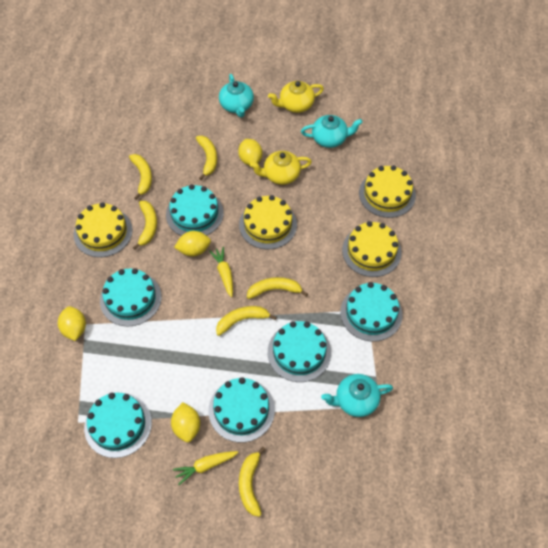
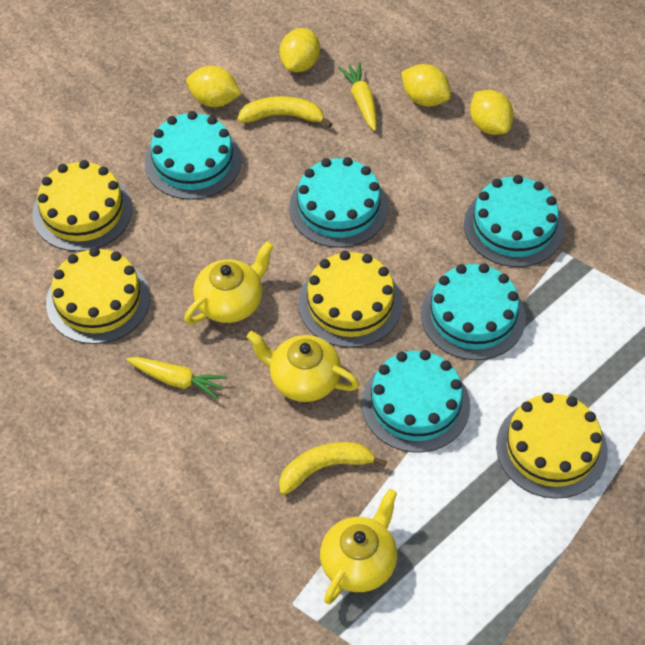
turquoise cake: 6 -> 5
turquoise teapot: 3 -> 0
yellow banana: 6 -> 2
yellow teapot: 2 -> 3

